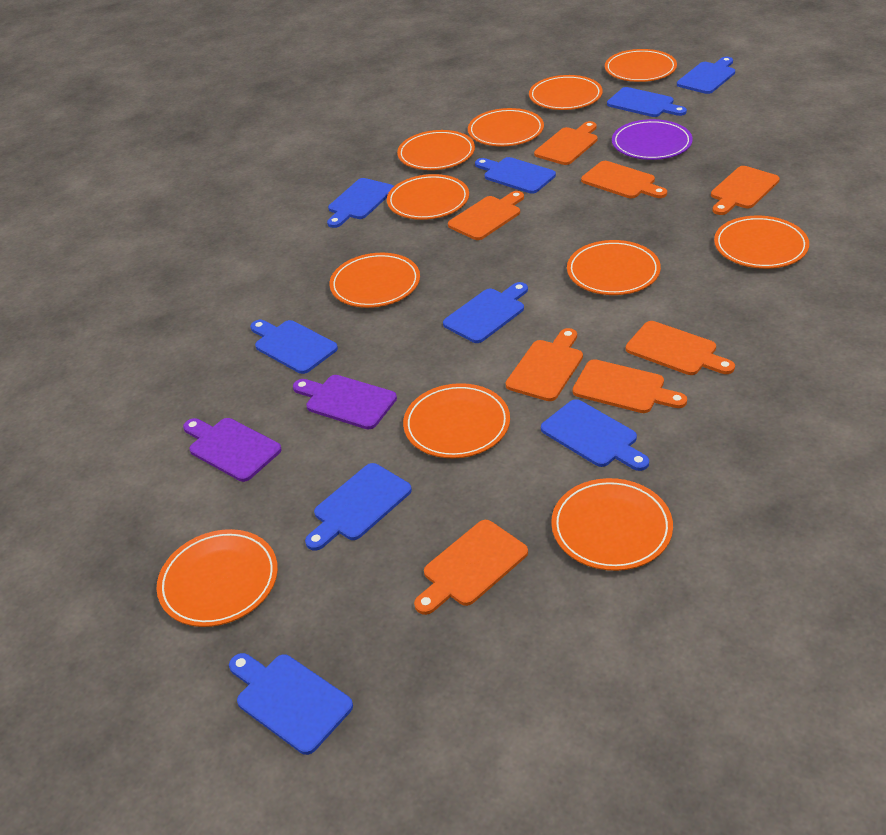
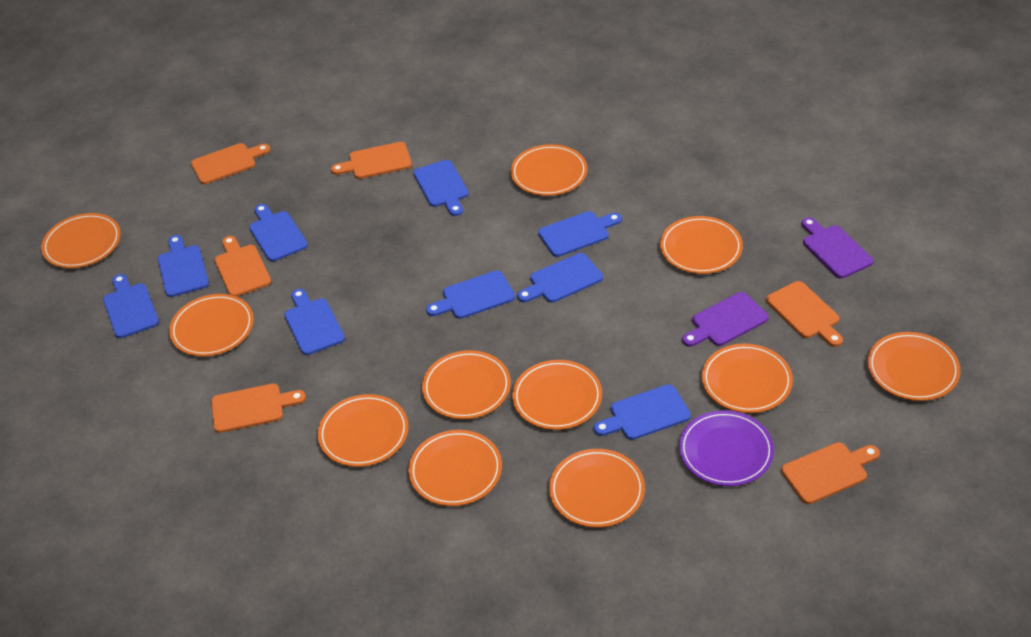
orange cutting board: 8 -> 6

